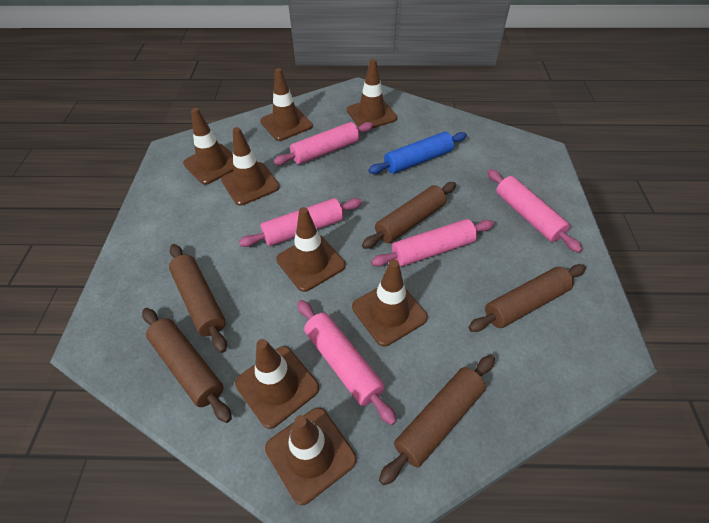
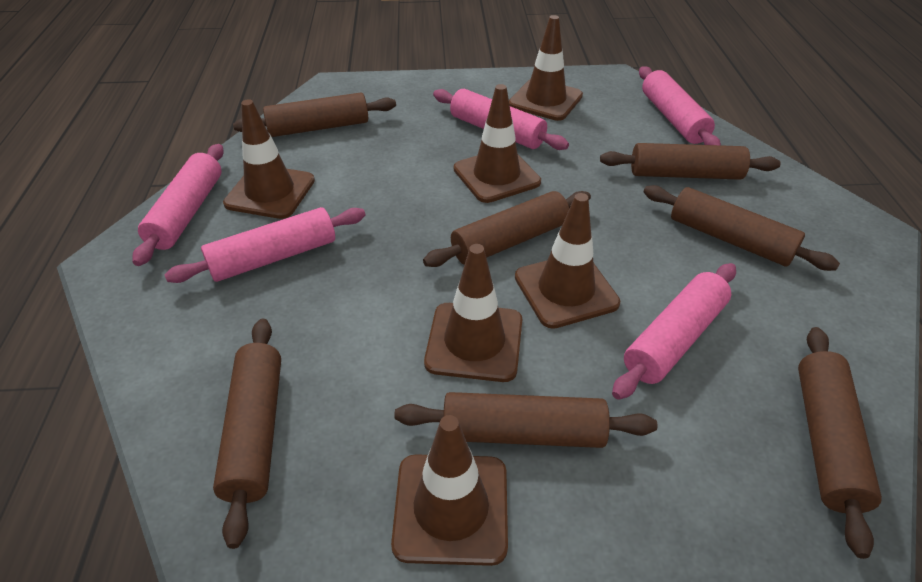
blue rolling pin: 1 -> 0
brown rolling pin: 5 -> 7
brown traffic cone: 8 -> 6

